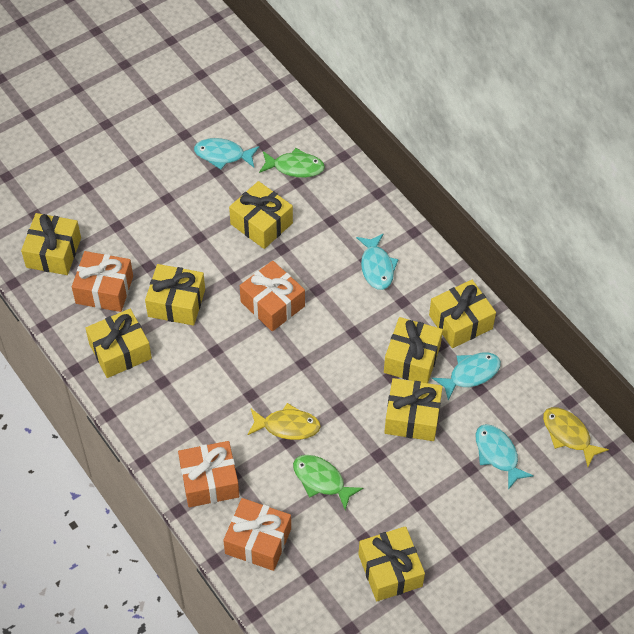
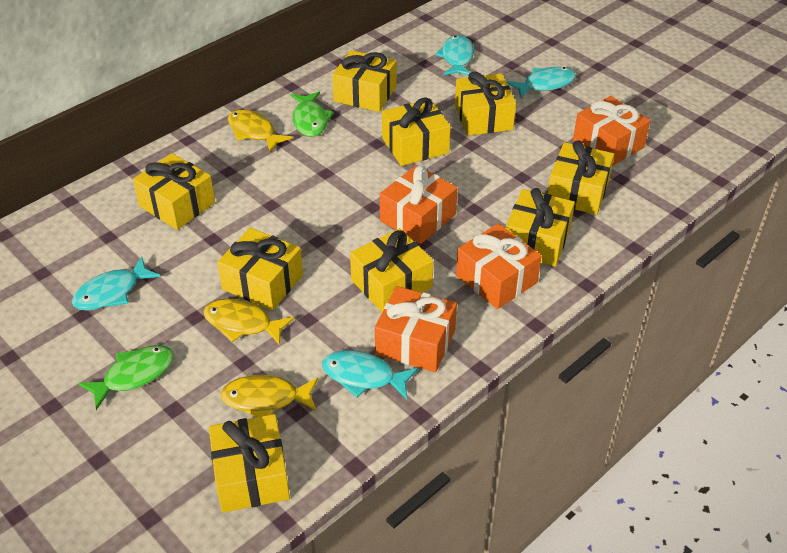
yellow fish: 2 -> 3
yellow gift: 8 -> 9

